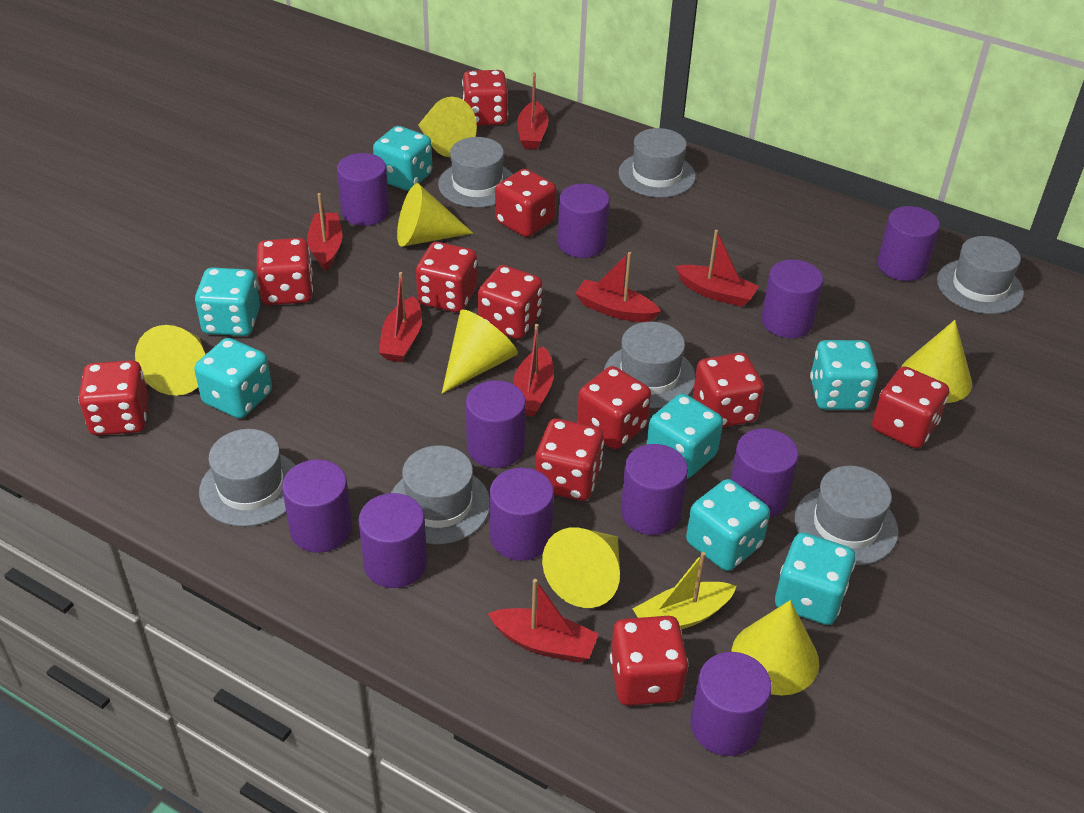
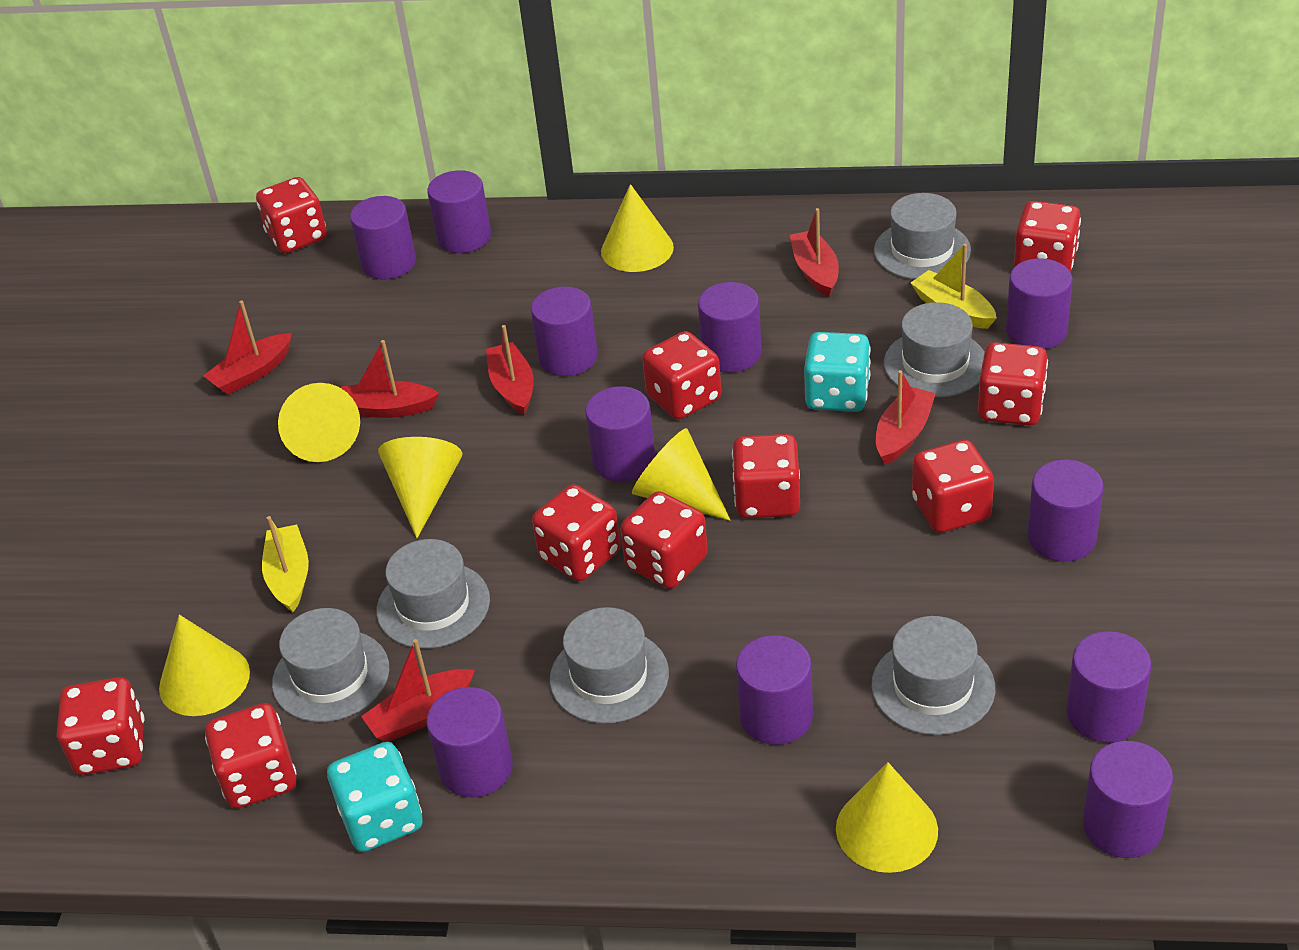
grey hat: 7 -> 6
red boat: 7 -> 6
red dice: 11 -> 10
turquoise dice: 7 -> 2
yellow boat: 1 -> 2
yellow cone: 7 -> 6

